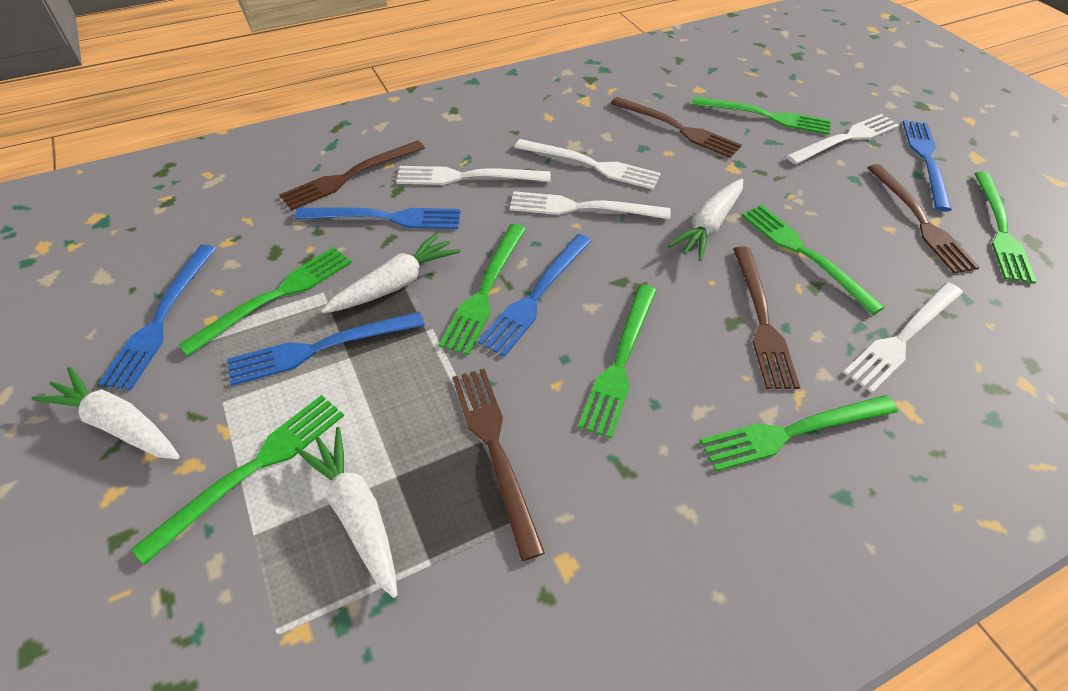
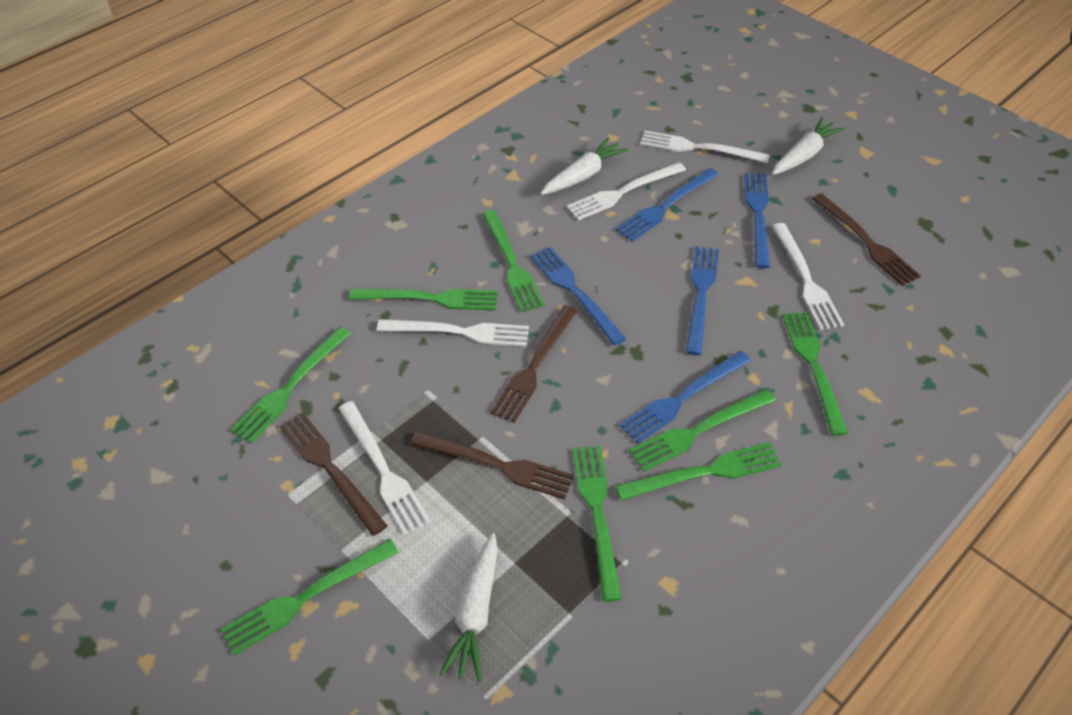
brown fork: 5 -> 4
white carrot: 4 -> 3

